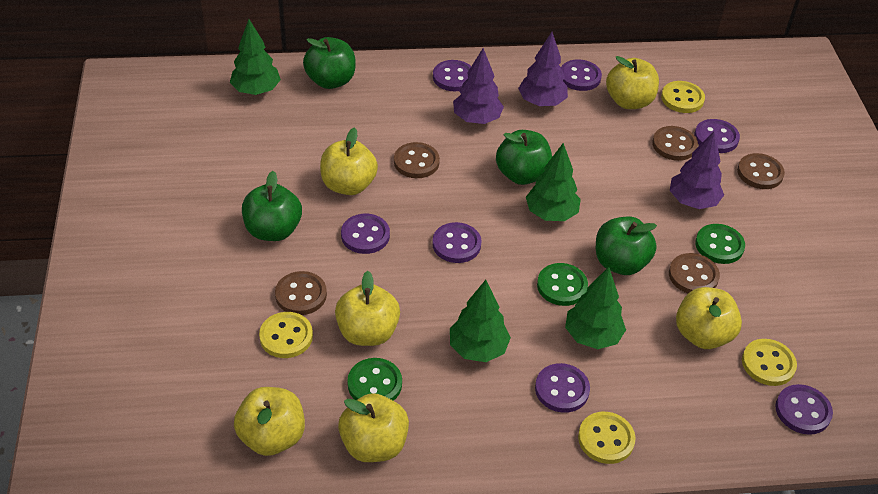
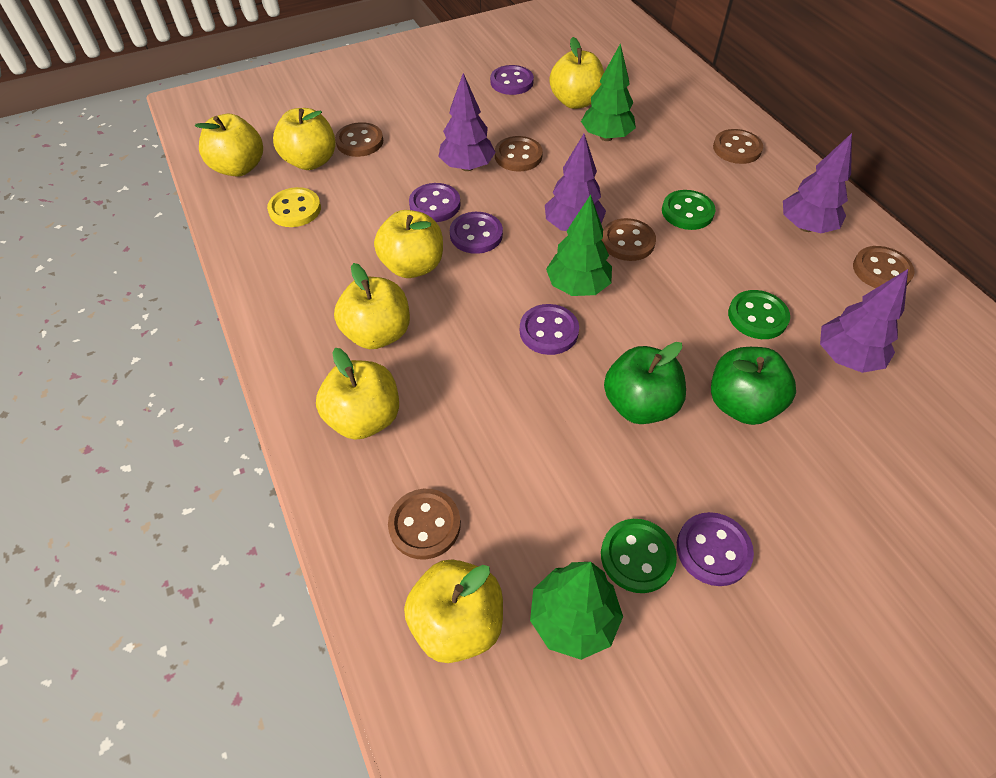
brown button: 5 -> 6
green apple: 4 -> 2
green tree: 4 -> 3
purple button: 7 -> 5
purple tree: 3 -> 4
yellow apple: 6 -> 7
yellow button: 4 -> 1

